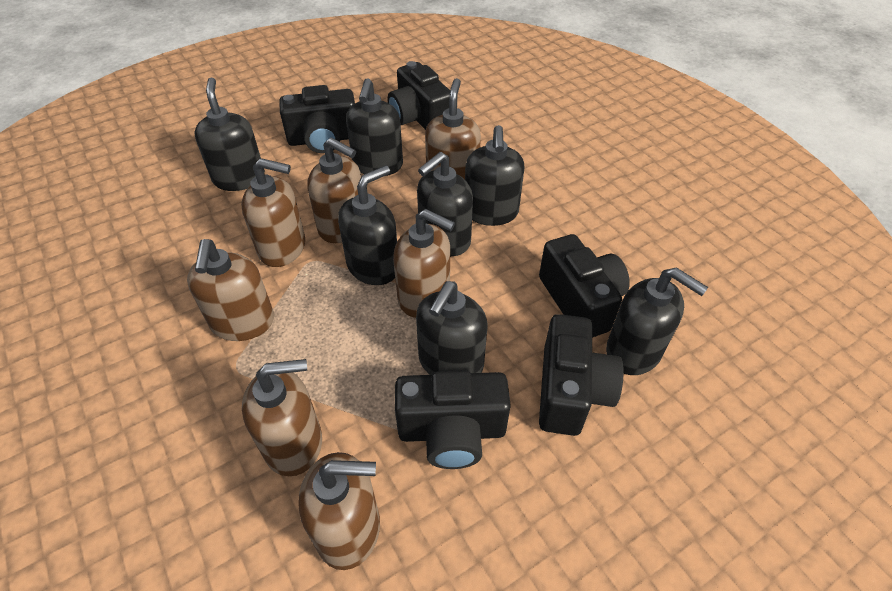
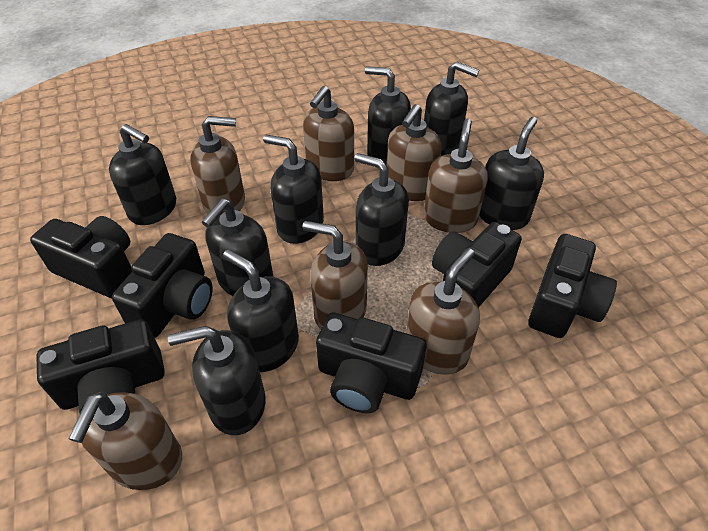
black camera: 5 -> 6
black soap dispenser: 7 -> 9

